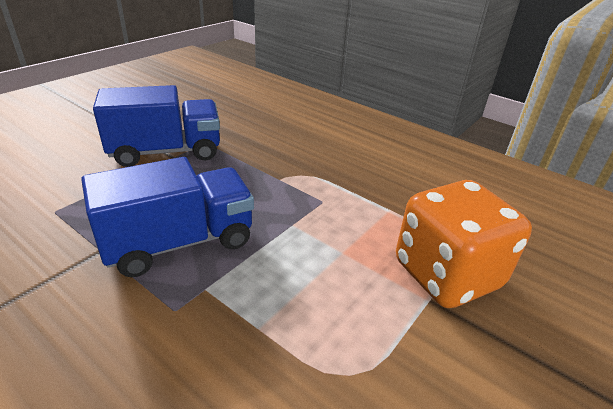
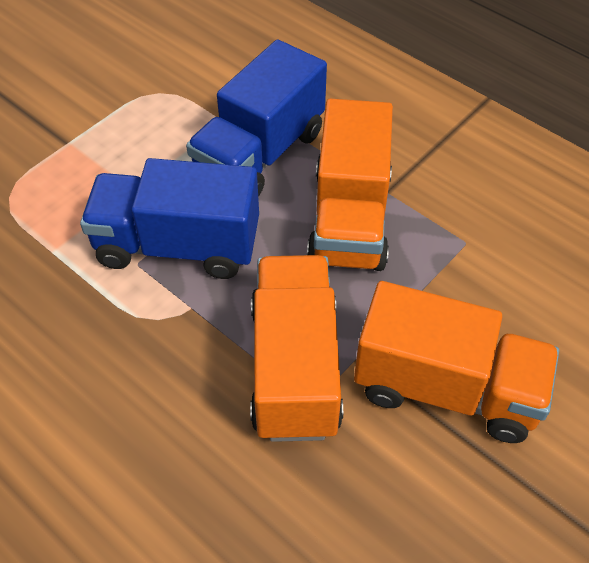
orange dice: 1 -> 0
orange truck: 0 -> 3

